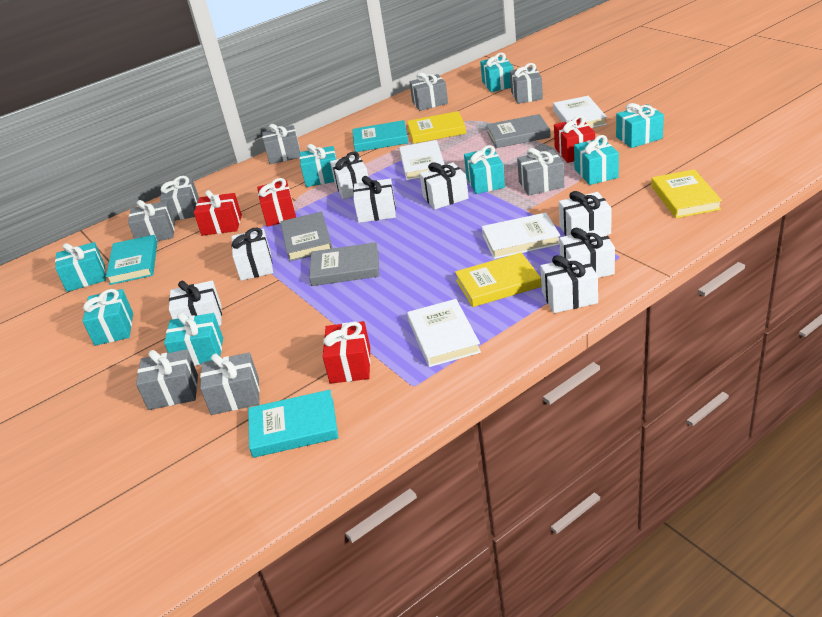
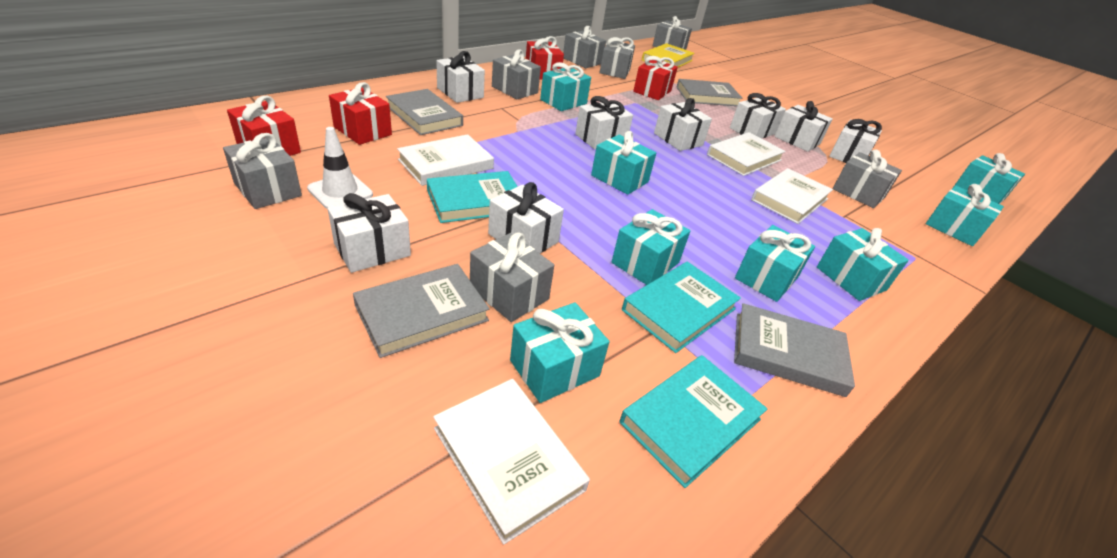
grey book: 3 -> 4
grey gift: 8 -> 7
white traffic cone: 0 -> 1
yellow book: 3 -> 1

